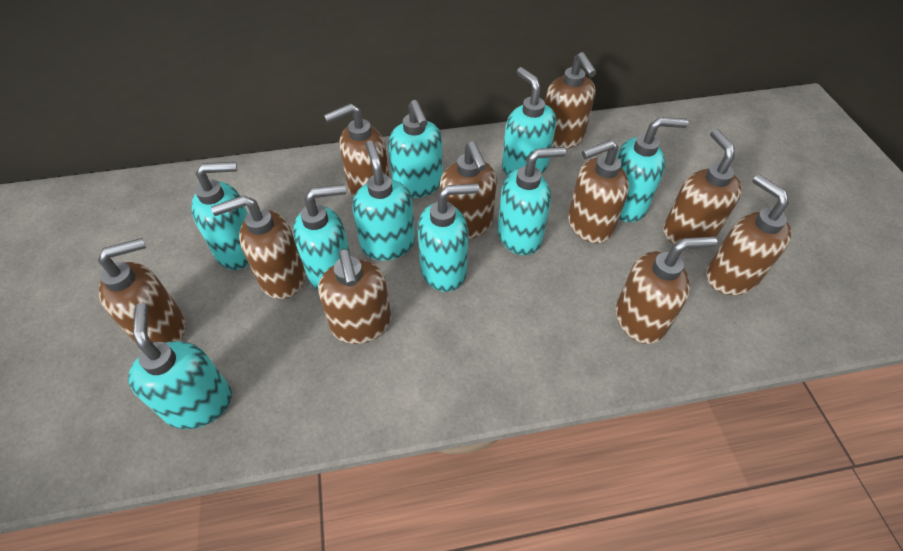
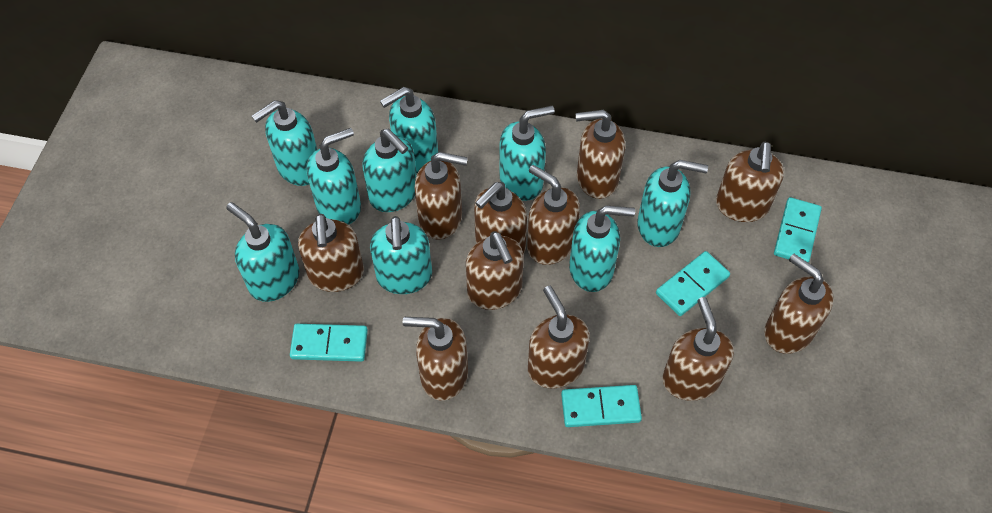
brown soap dispenser: 10 -> 11
turquoise domino: 0 -> 4

